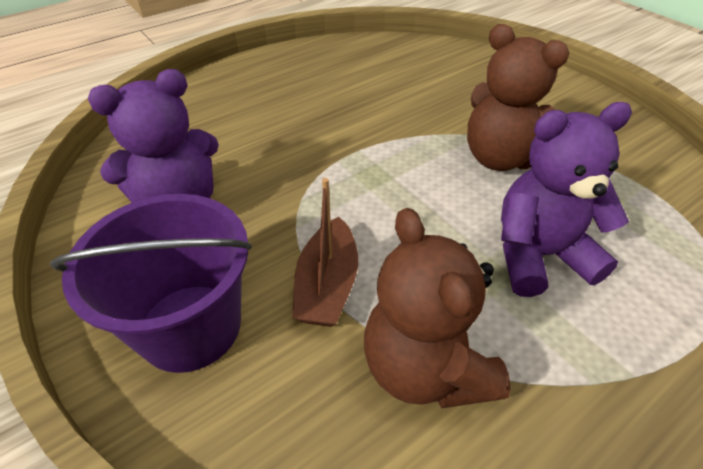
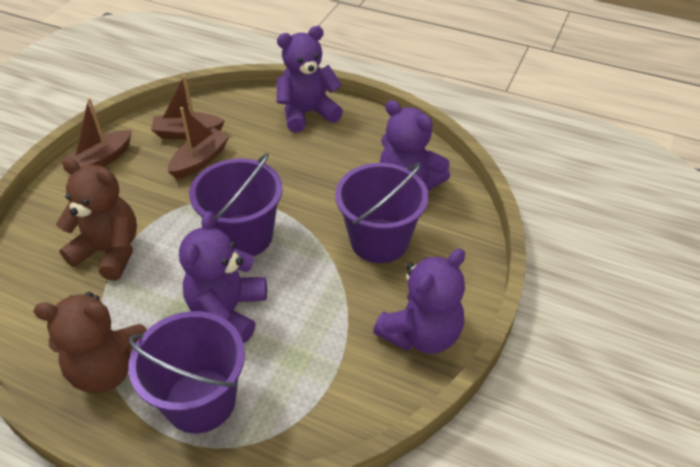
brown boat: 1 -> 3
purple bucket: 1 -> 3
purple teddy bear: 2 -> 4

